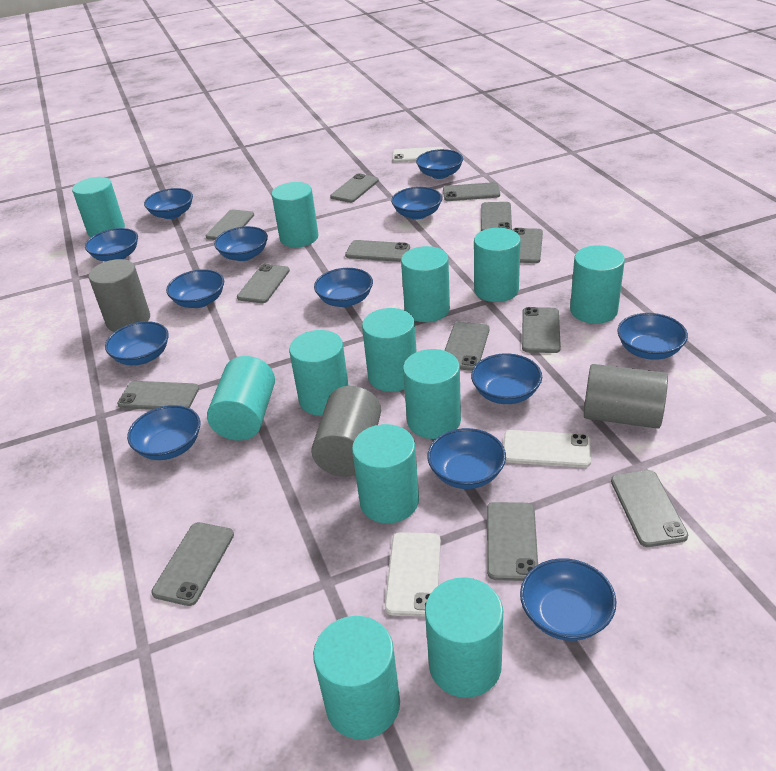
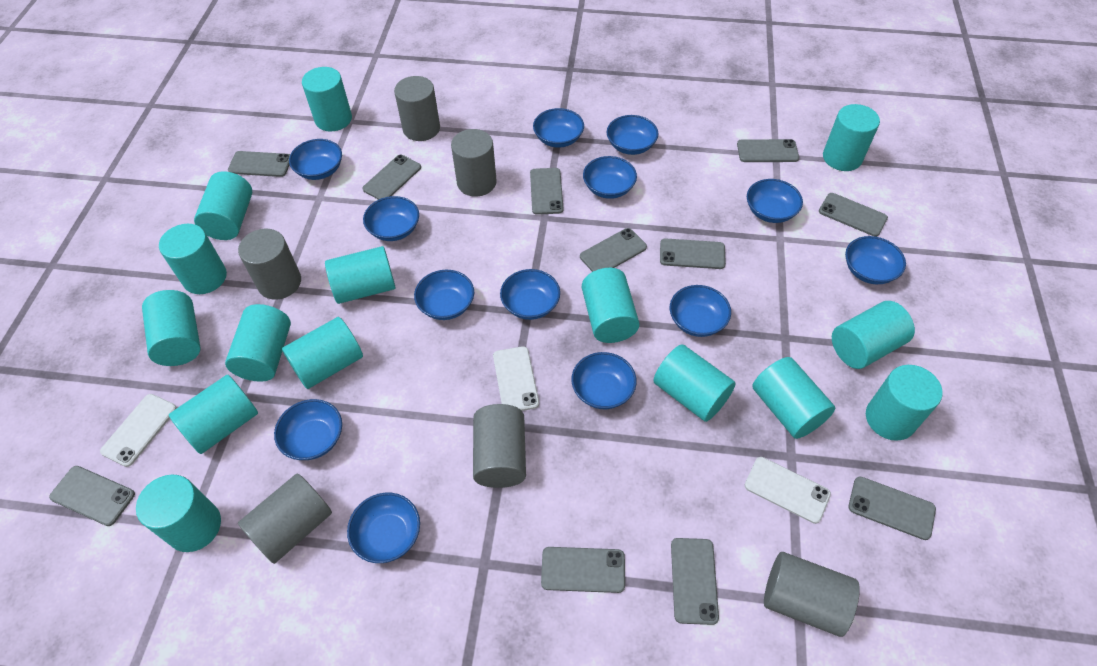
grey cylinder: 3 -> 6
grey phone: 13 -> 11
turquoise cylinder: 12 -> 15

